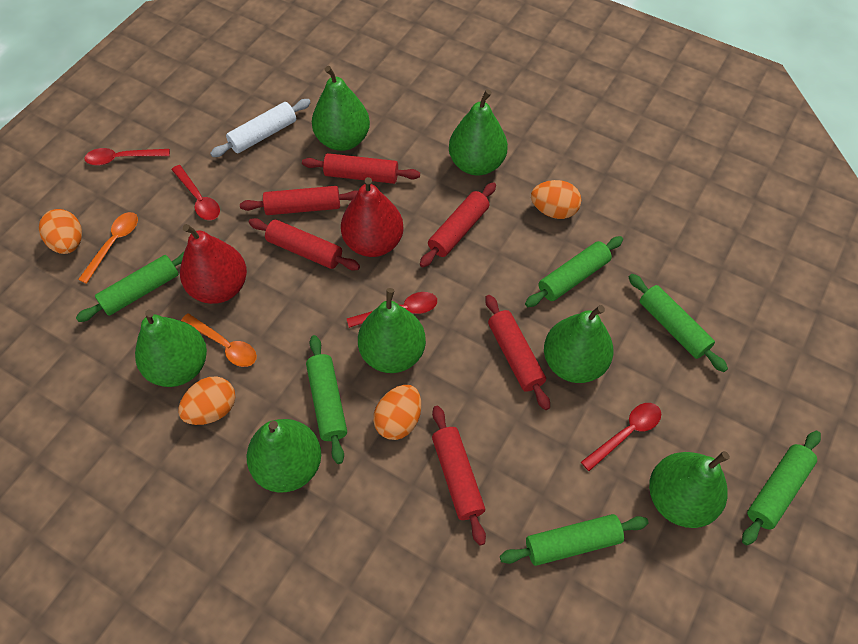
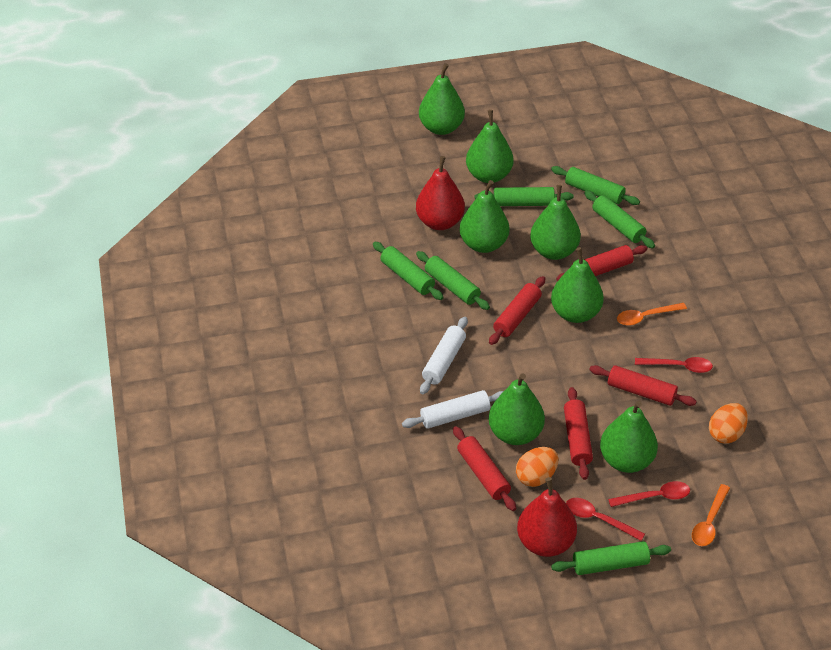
orange egg: 4 -> 2
red rolling pin: 6 -> 5
red spoon: 4 -> 3
white rolling pin: 1 -> 2

